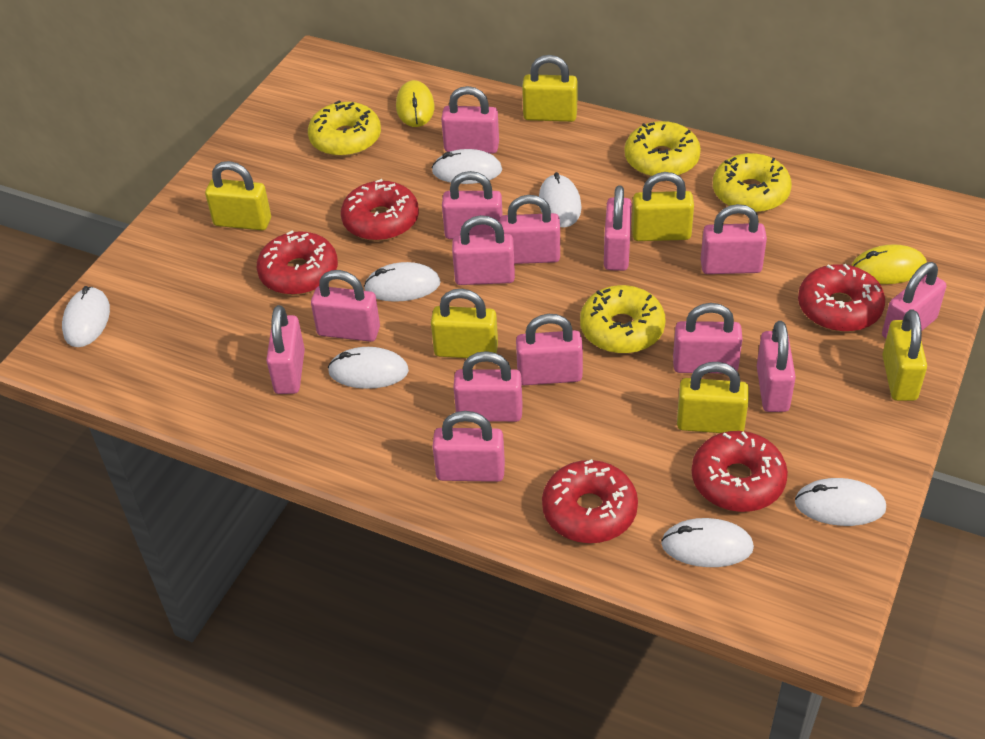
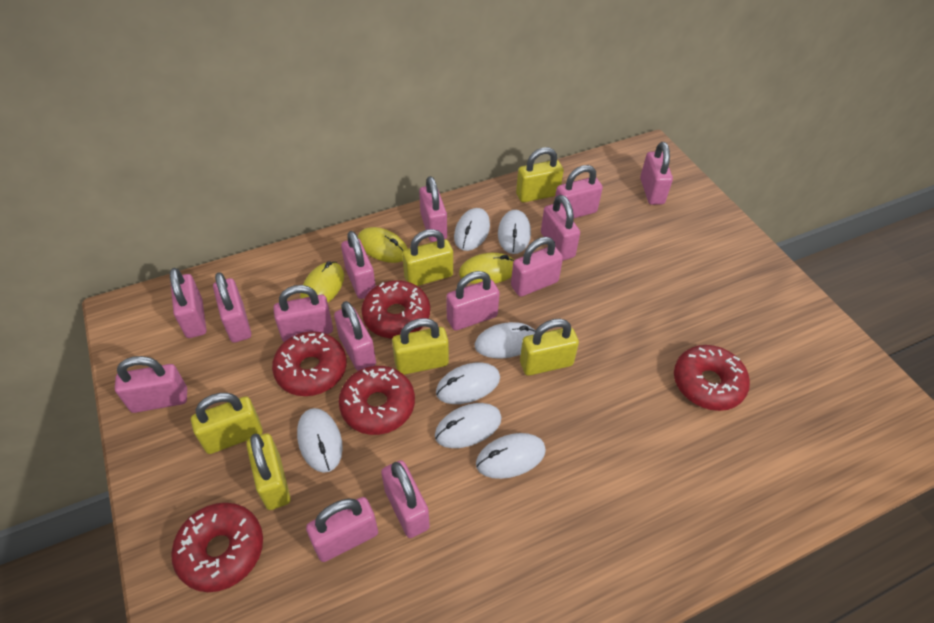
yellow donut: 4 -> 0
yellow mouse: 2 -> 3

